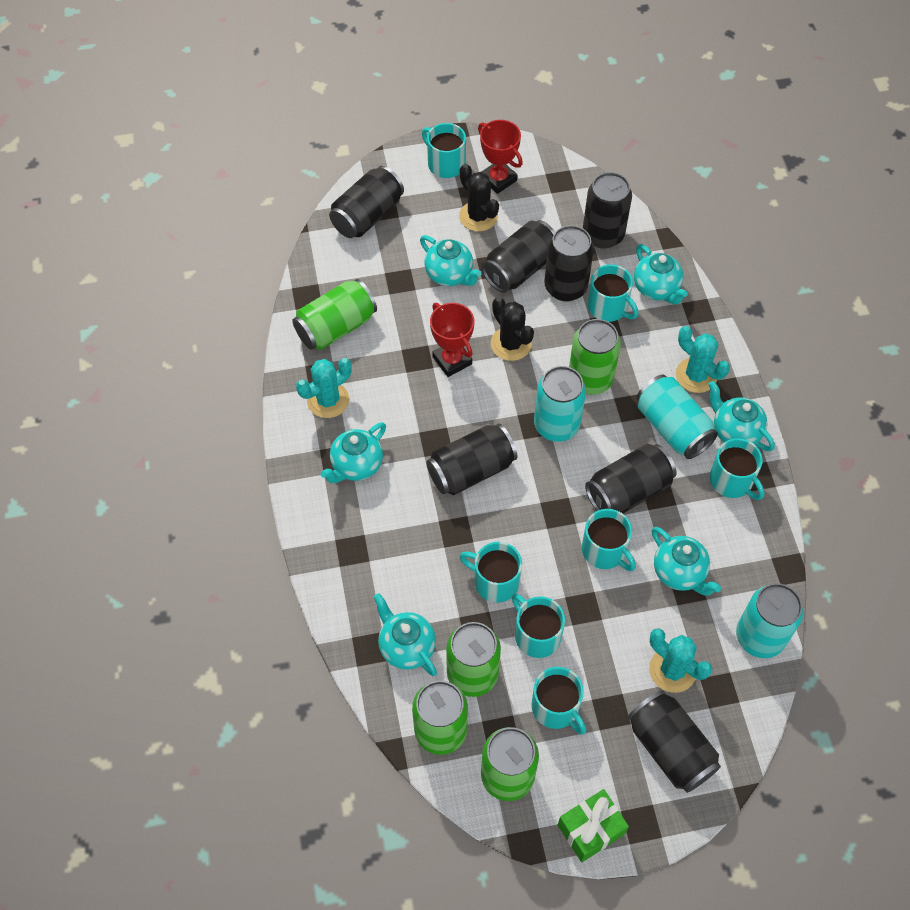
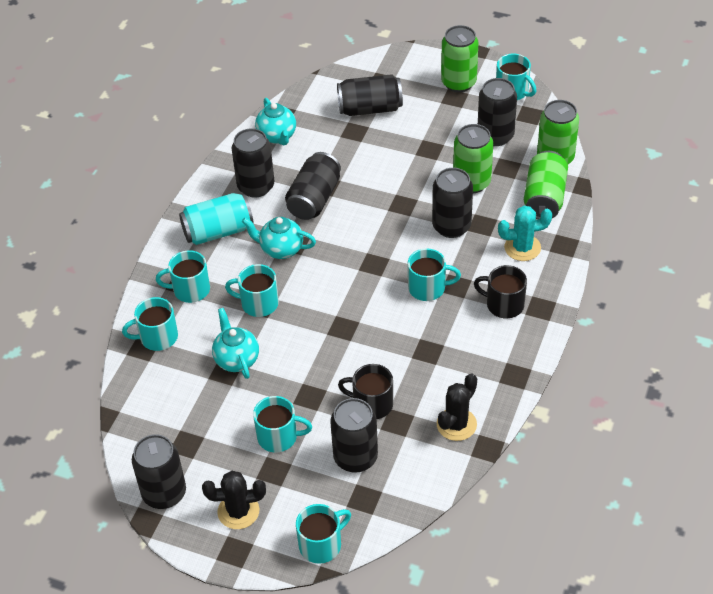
black mug: 0 -> 2
green can: 5 -> 4
green gift: 1 -> 0
red trophy: 2 -> 0
turquoise cactus: 3 -> 1
turquoise can: 3 -> 1
turquoise teapot: 6 -> 3

